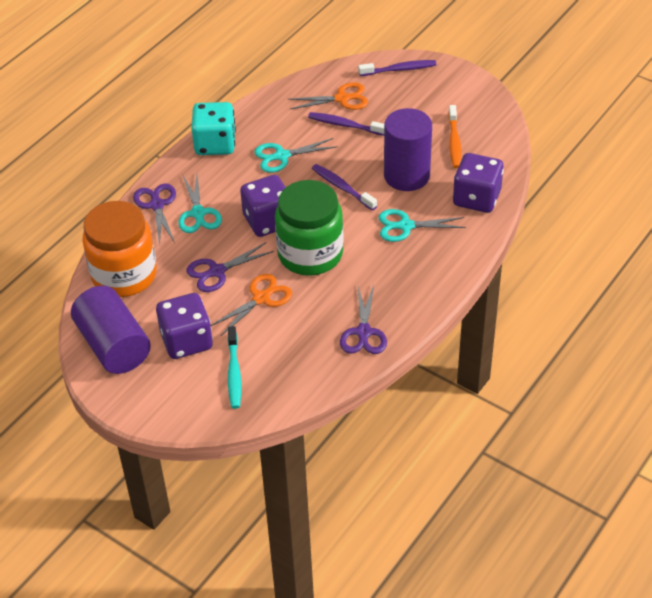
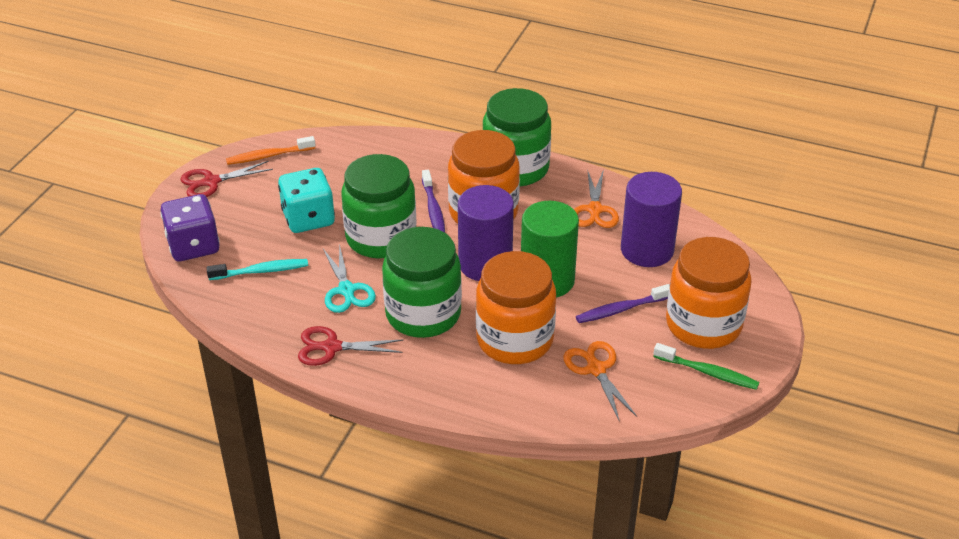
green cylinder: 0 -> 1
green jar: 1 -> 3
green toothbrush: 0 -> 1
orange jar: 1 -> 3
purple dice: 3 -> 1
purple scissors: 3 -> 0
purple toothbrush: 3 -> 2
red scissors: 0 -> 2
turquoise scissors: 3 -> 1

